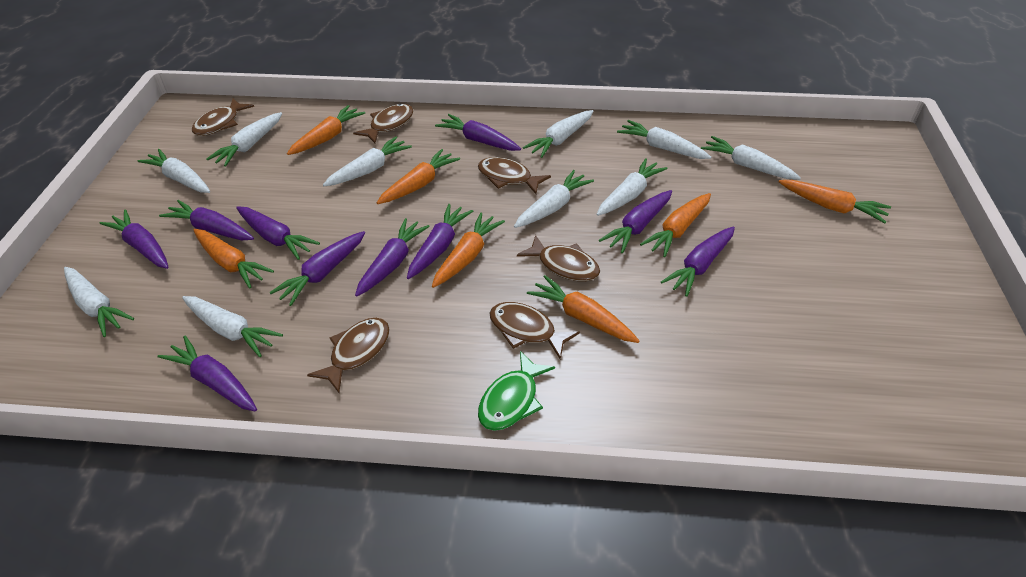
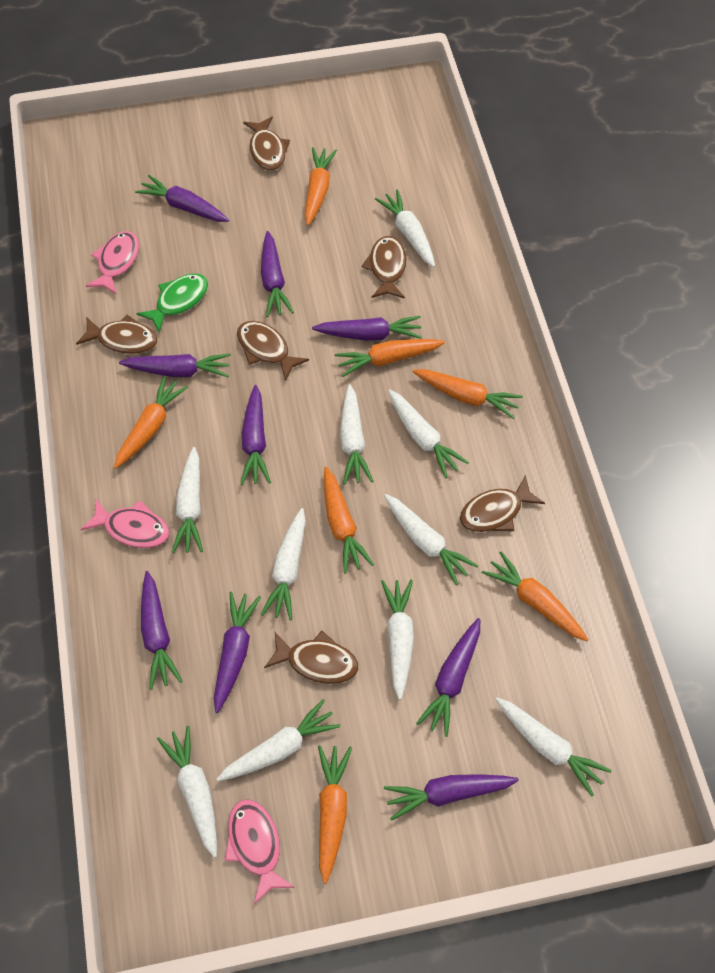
pink fish: 0 -> 3
purple carrot: 10 -> 9

